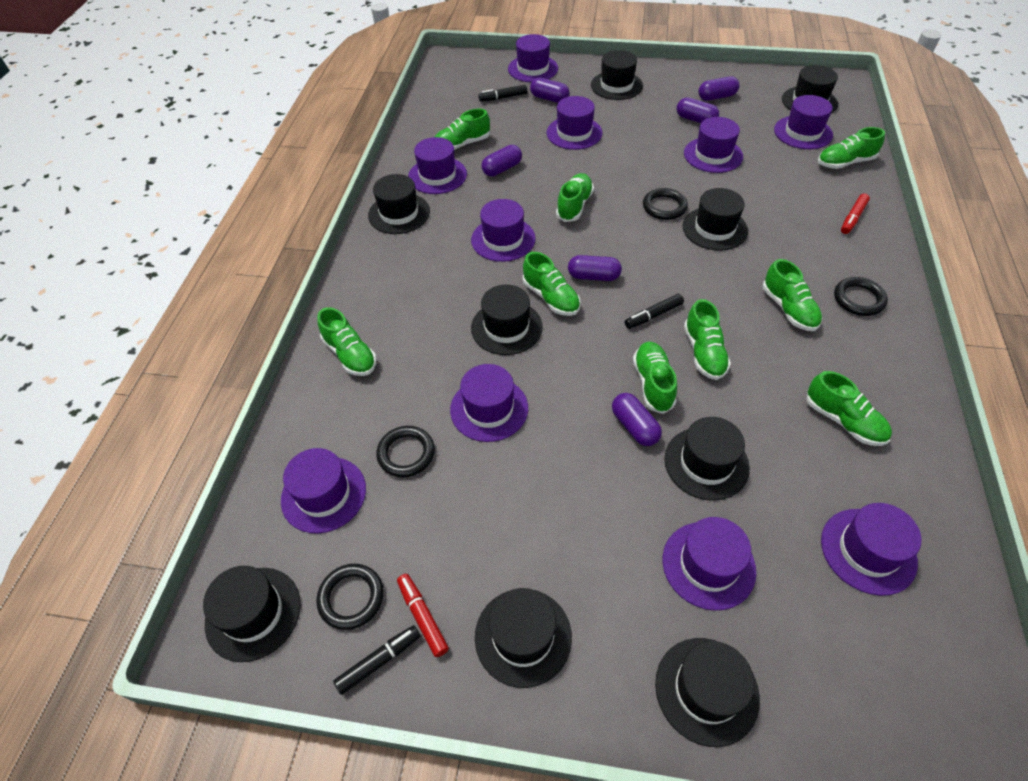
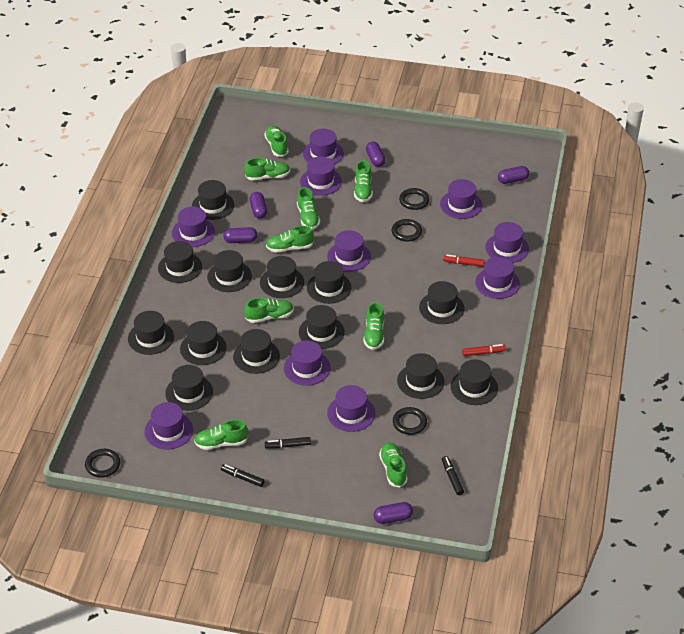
black hat: 9 -> 13
purple capsule: 6 -> 5

